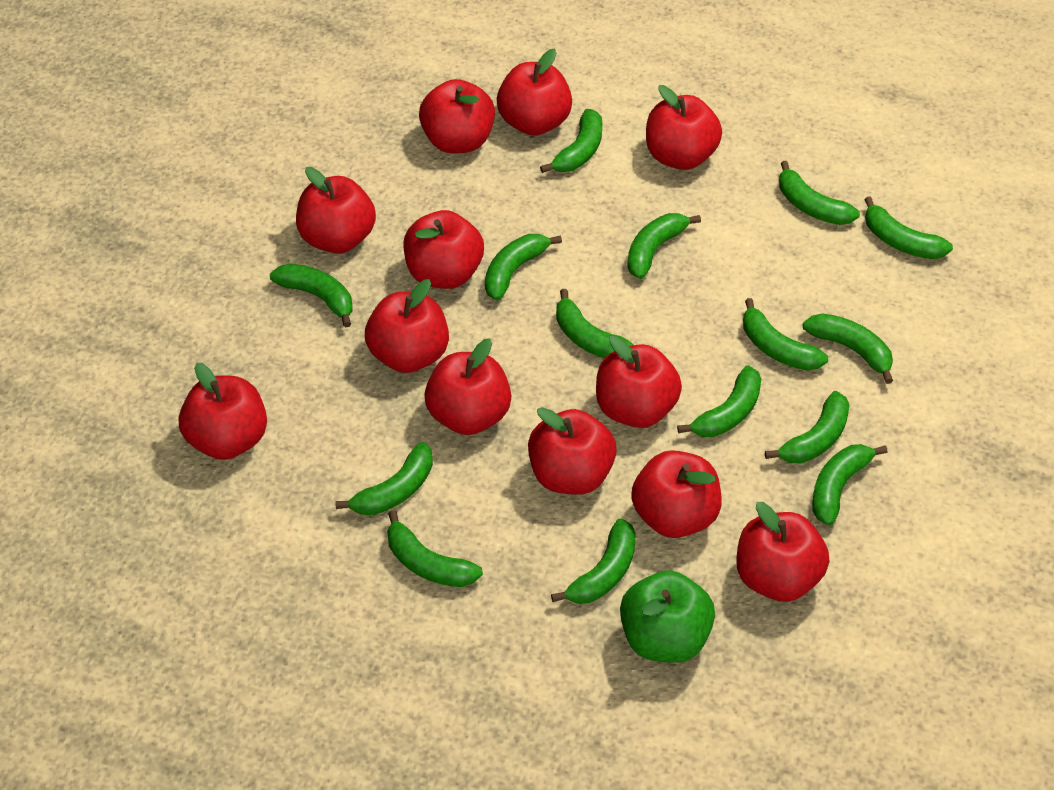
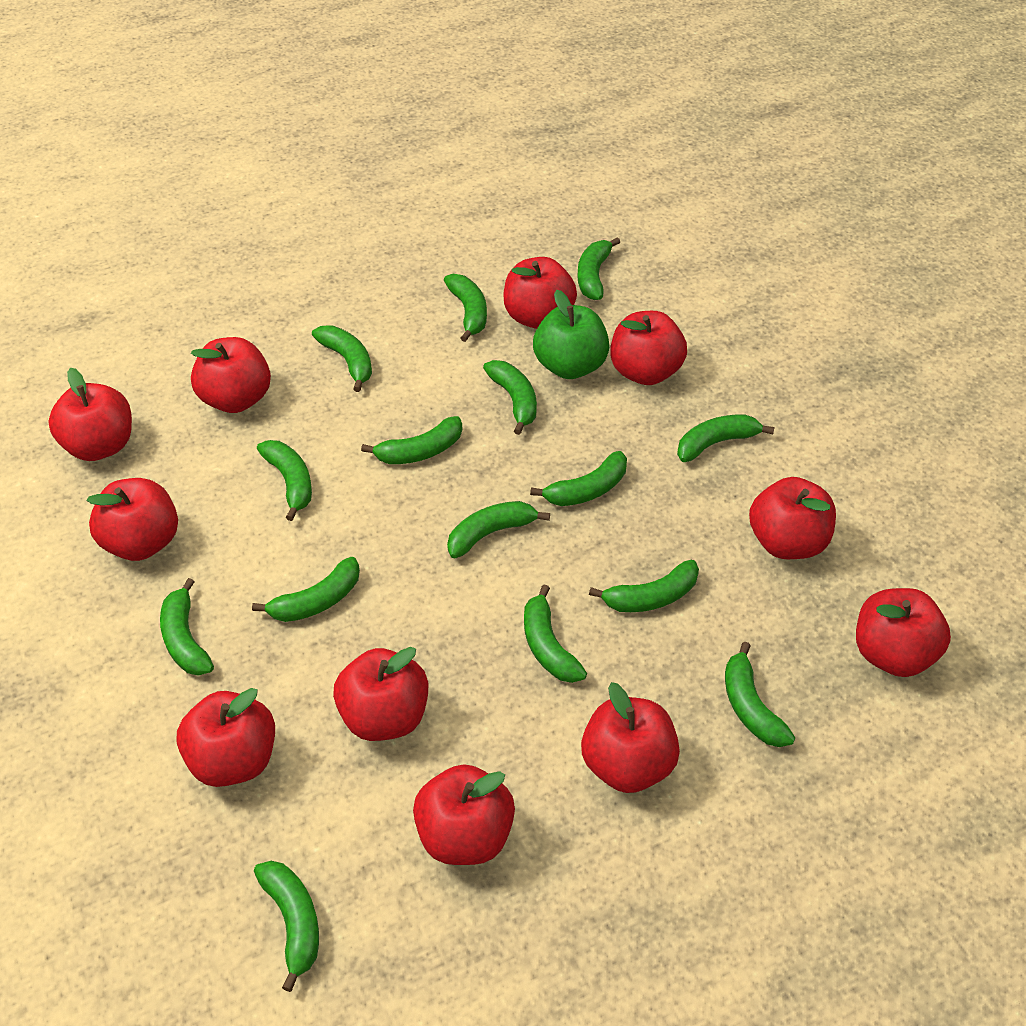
red apple: 12 -> 11

